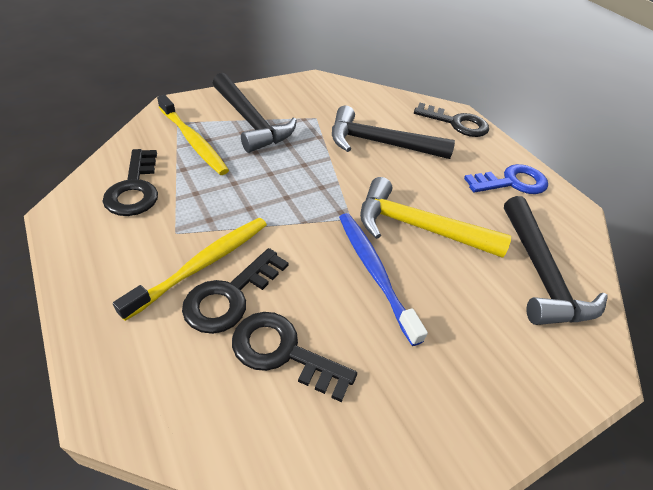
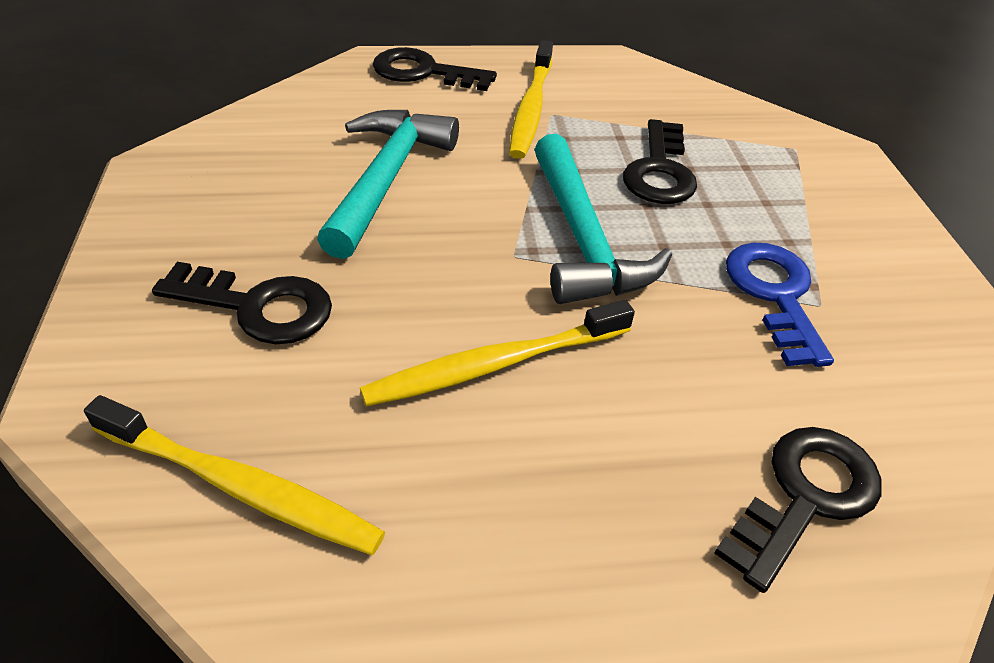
black hammer: 3 -> 0
blue toothbrush: 1 -> 0
turquoise hammer: 0 -> 2
yellow hammer: 1 -> 0
yellow toothbrush: 2 -> 3

